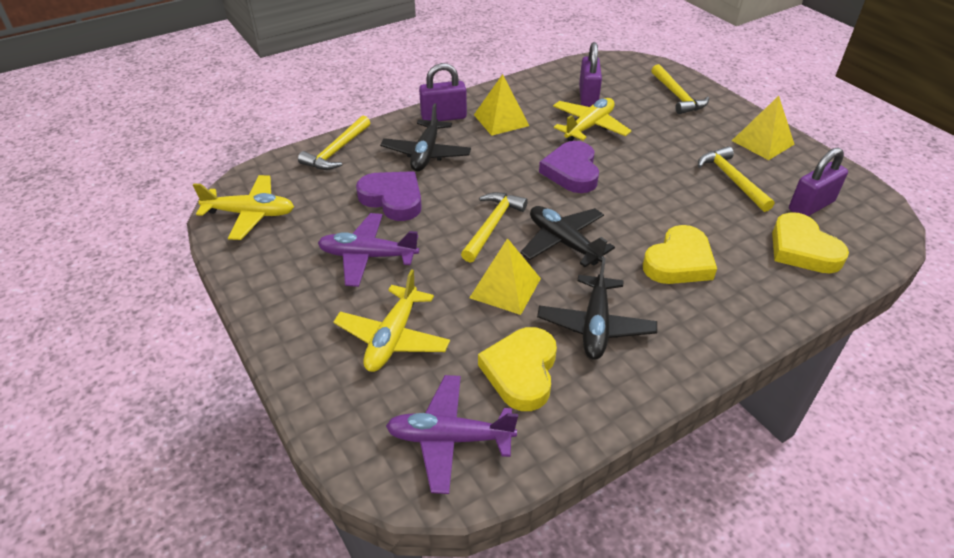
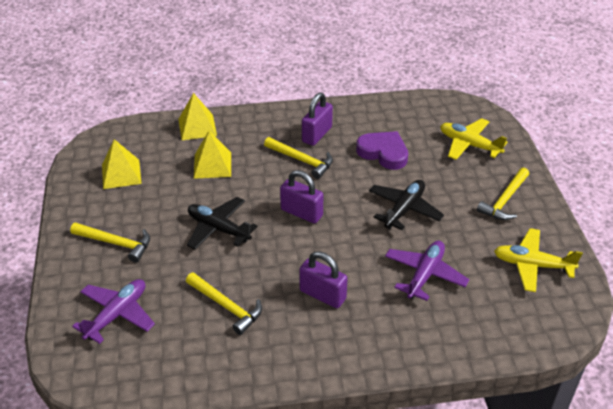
black plane: 3 -> 2
purple heart: 2 -> 1
yellow heart: 3 -> 0
yellow plane: 3 -> 2

